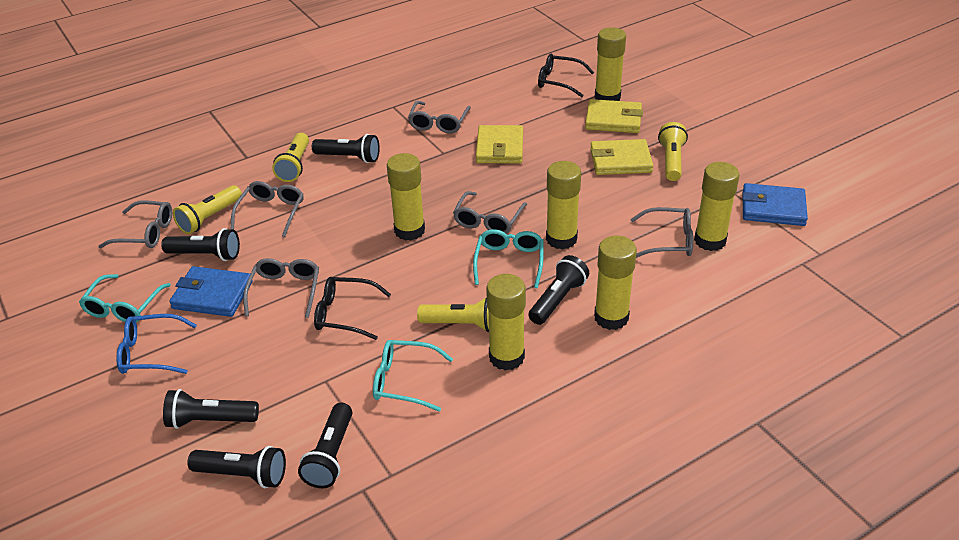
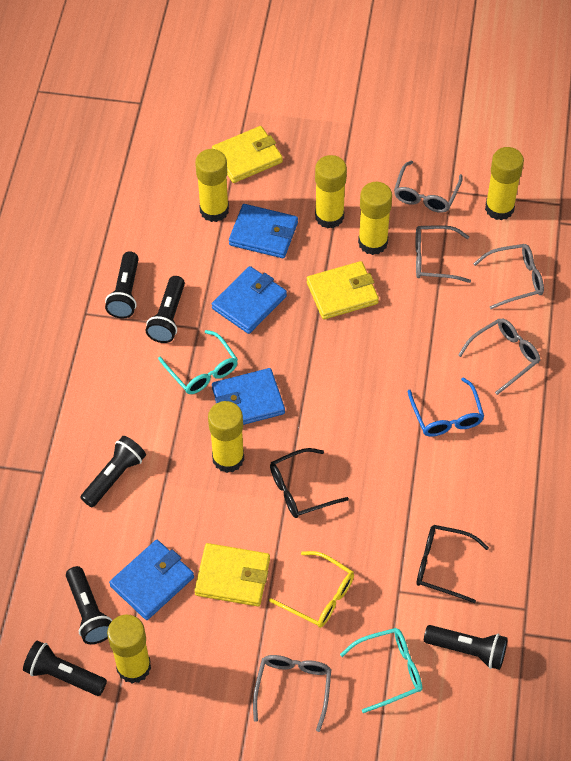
blue wallet: 2 -> 4
grey glasses: 6 -> 5
turquoise glasses: 3 -> 2
yellow flashlight: 4 -> 0
yellow glasses: 0 -> 1

